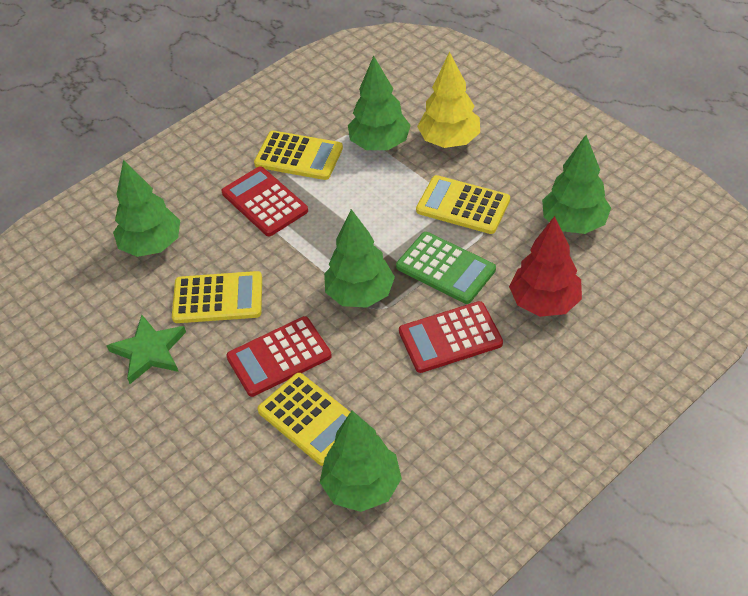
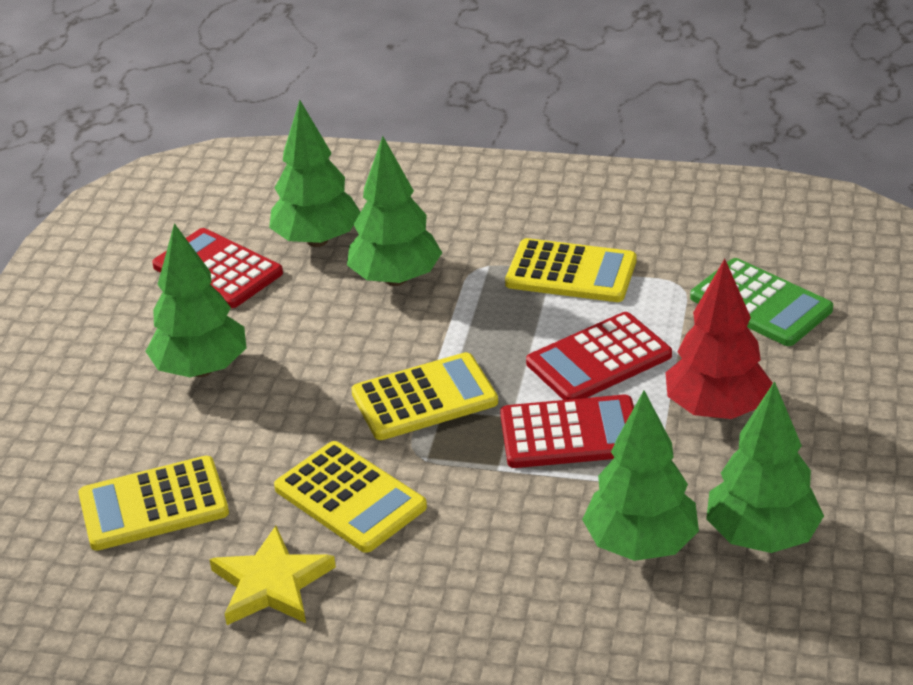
green star: 1 -> 0
yellow star: 0 -> 1
yellow tree: 1 -> 0

